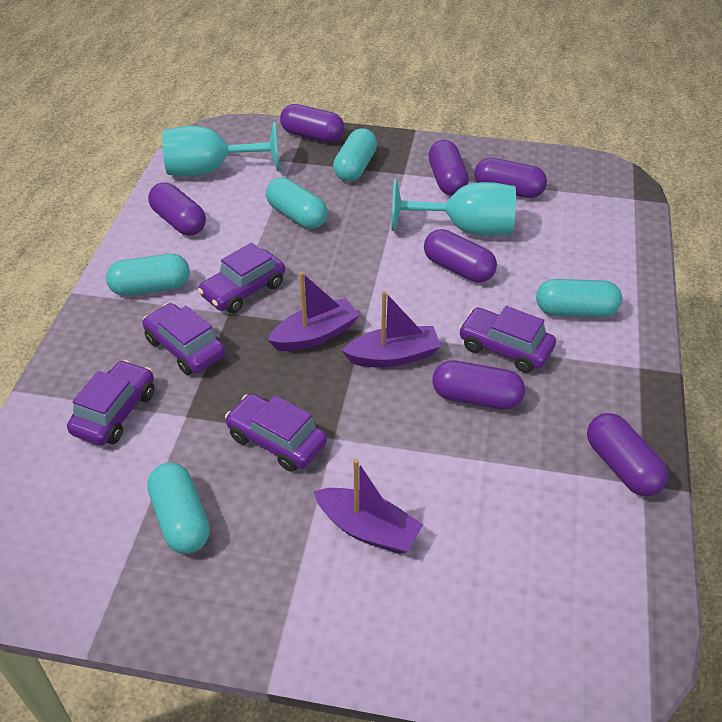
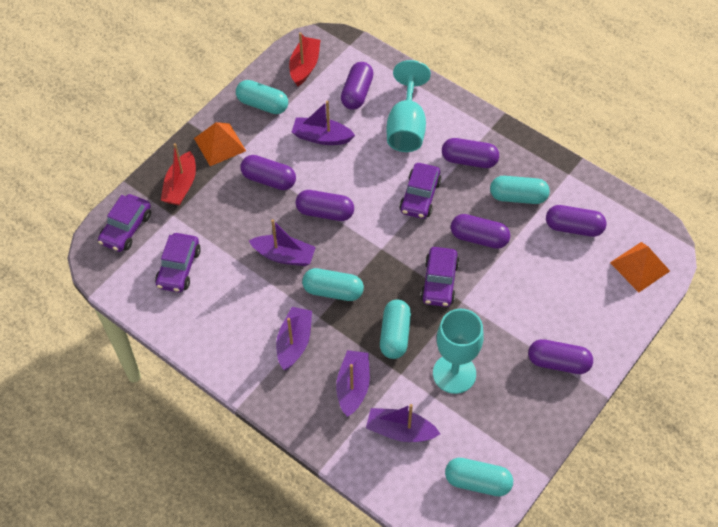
orange pyramid: 0 -> 2
purple boat: 3 -> 5
purple car: 5 -> 4
red boat: 0 -> 2

